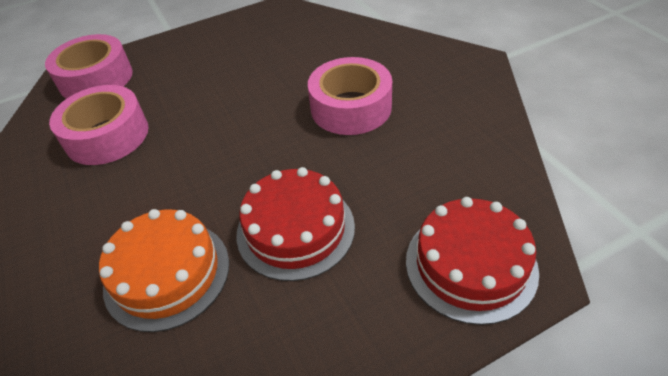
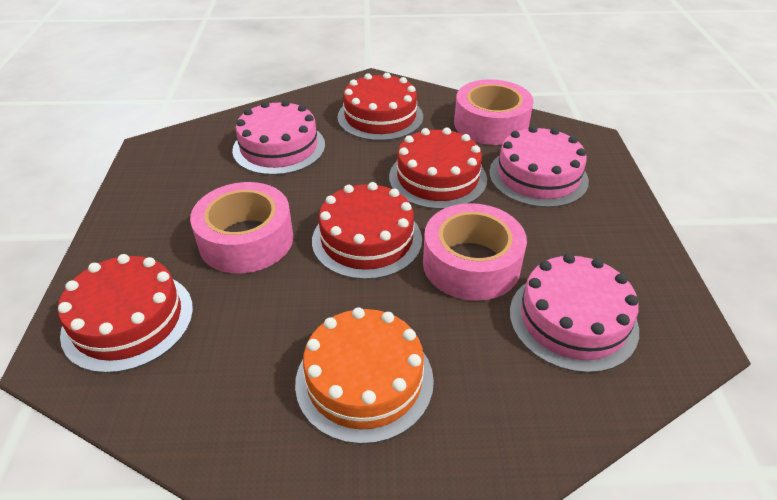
pink cake: 0 -> 3
red cake: 2 -> 4

